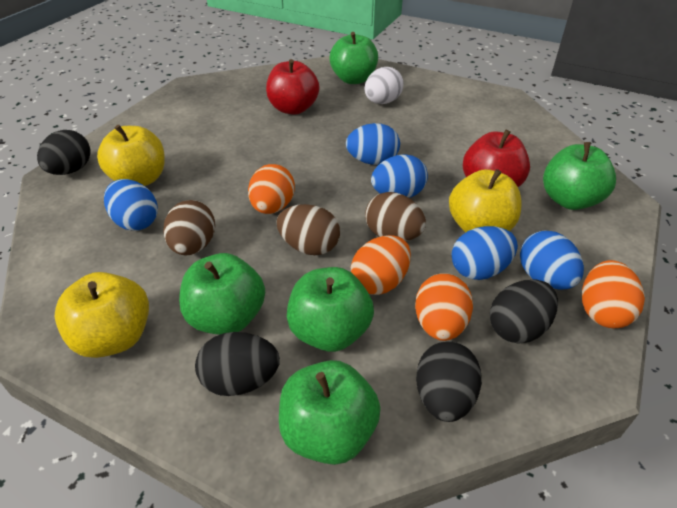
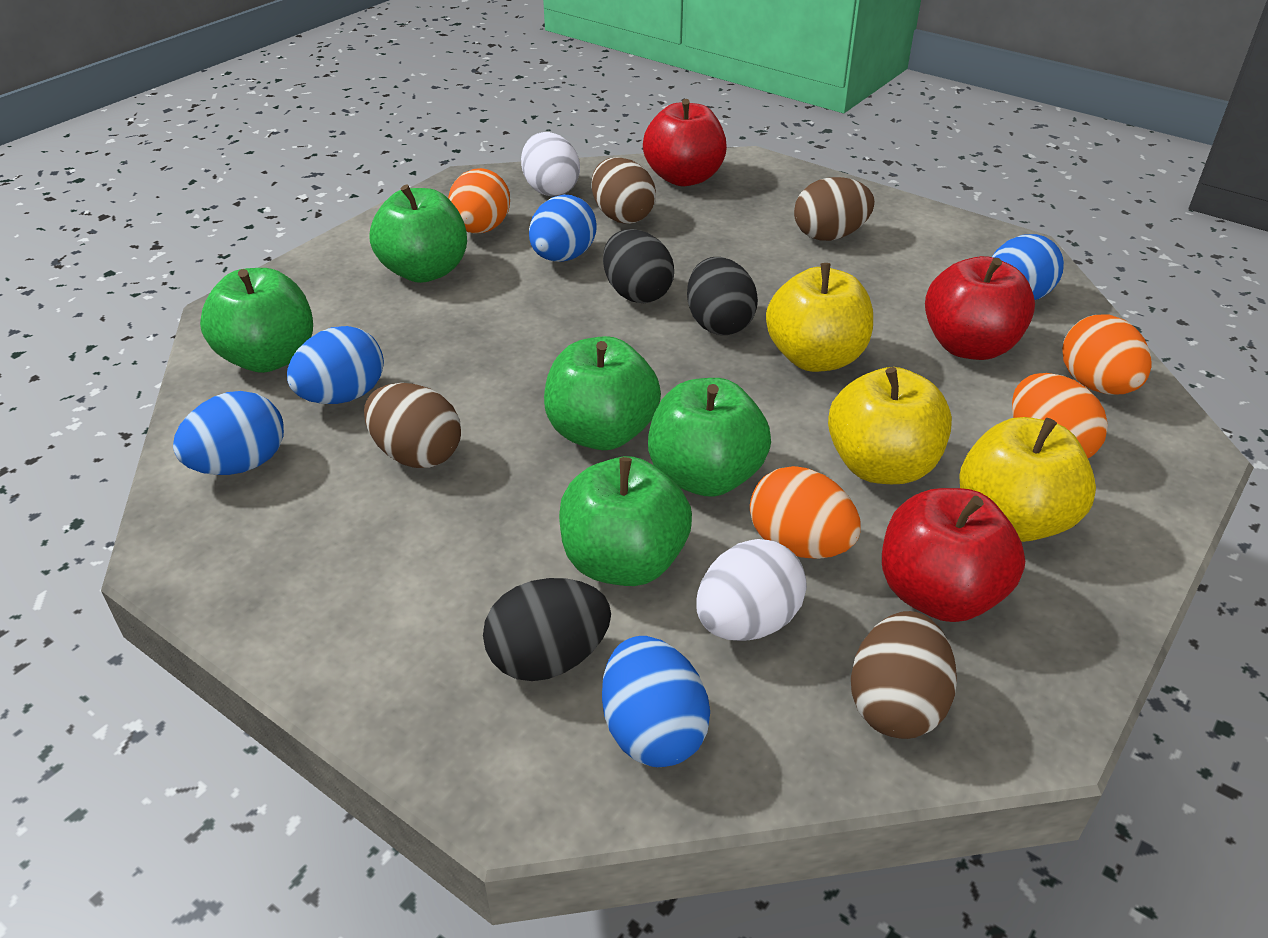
black egg: 4 -> 3
brown egg: 3 -> 4
red apple: 2 -> 3
white egg: 1 -> 2

